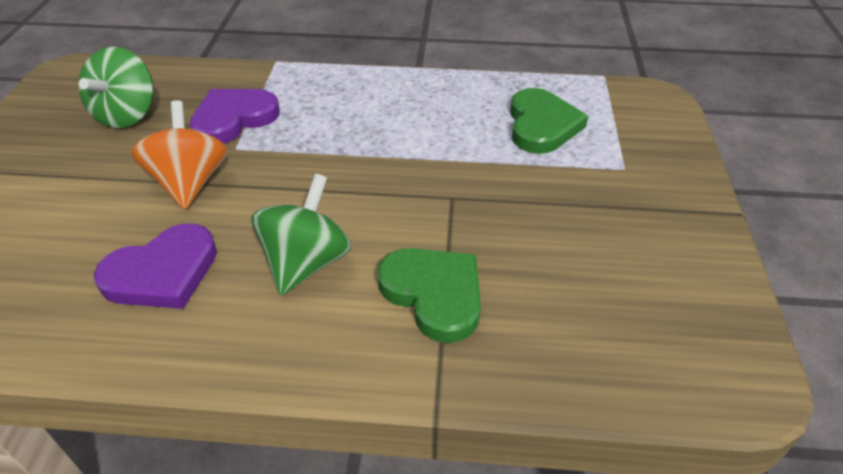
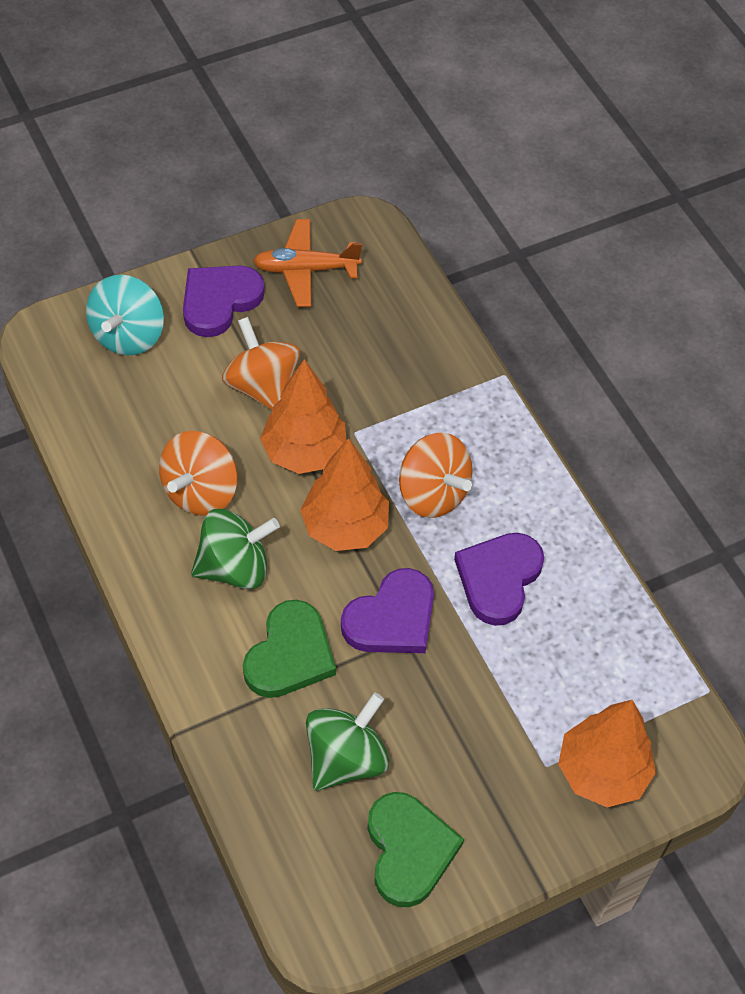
orange plane: 0 -> 1
orange spinning top: 1 -> 3
orange tree: 0 -> 3
purple heart: 2 -> 3
turquoise spinning top: 0 -> 1

